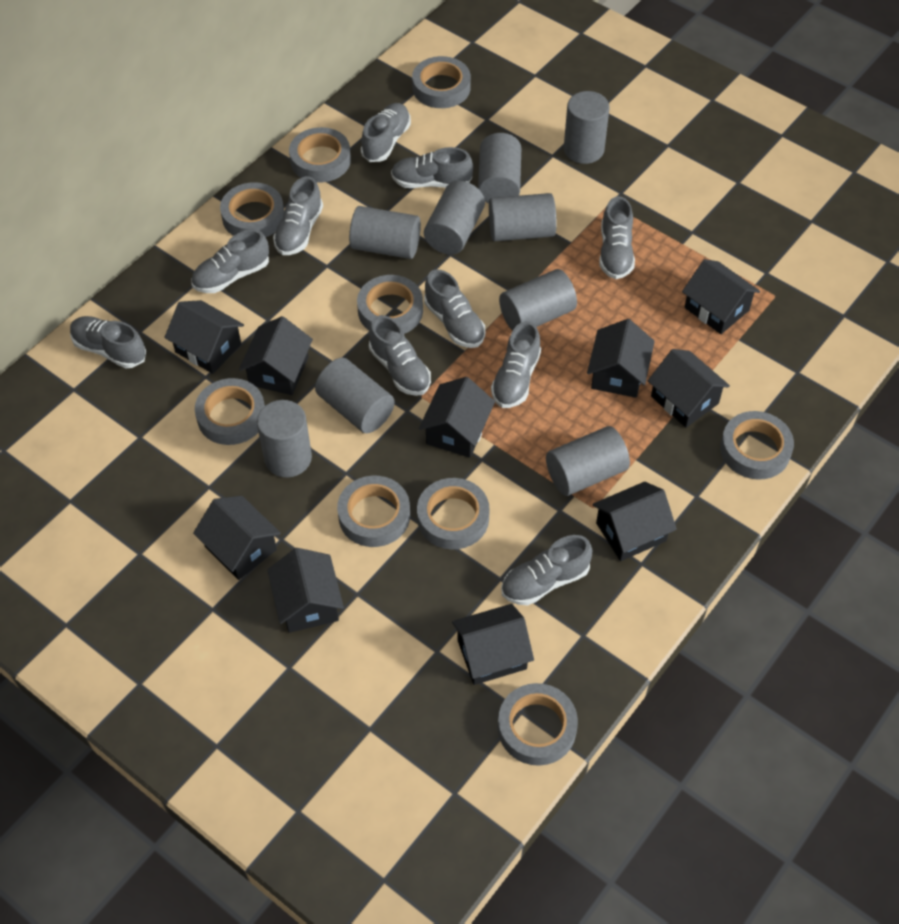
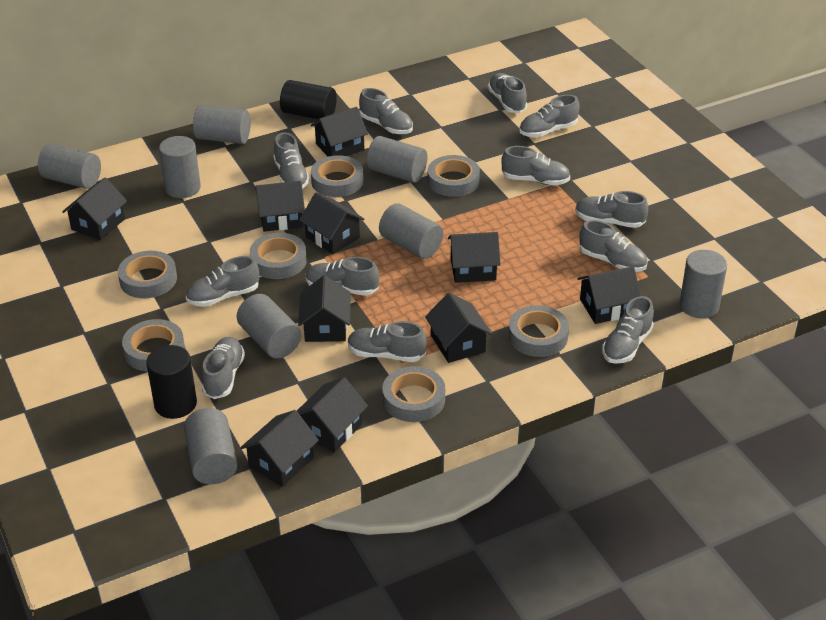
black cylinder: 0 -> 2
grey cylinder: 9 -> 8
grey shoe: 10 -> 12
grey tape: 9 -> 7

